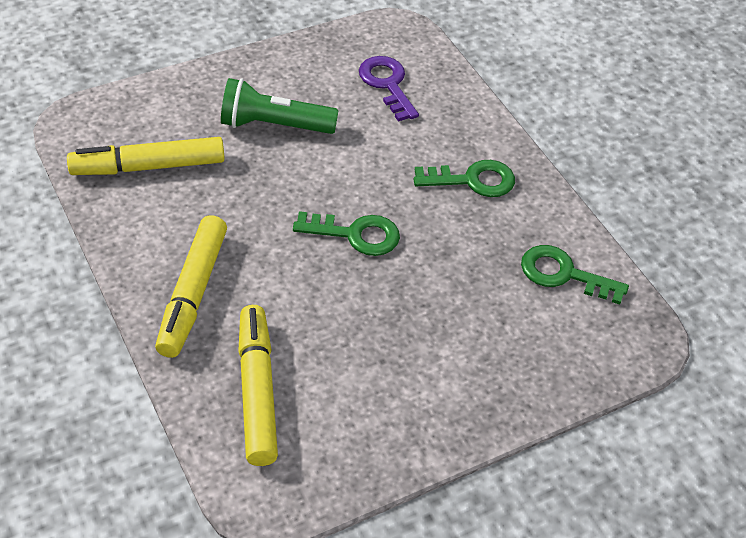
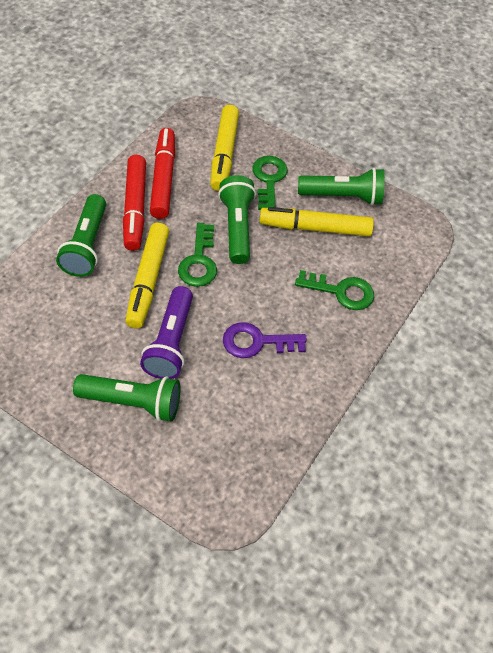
green flashlight: 1 -> 4
purple flashlight: 0 -> 1
red marker: 0 -> 2

